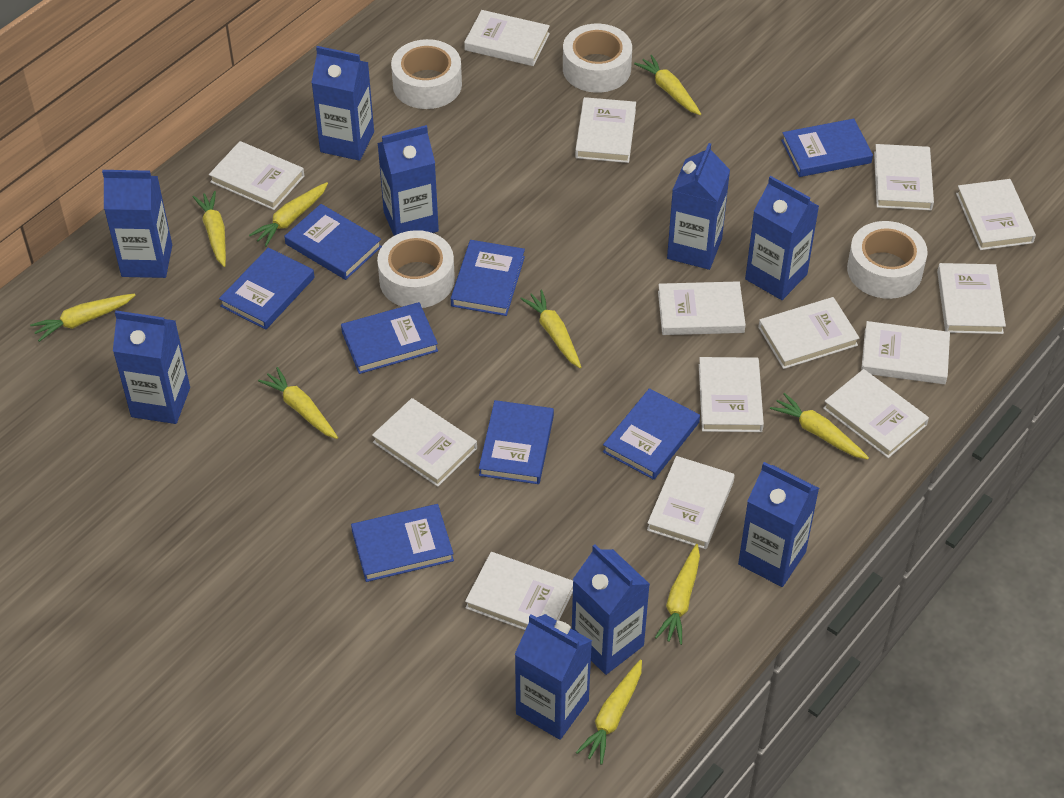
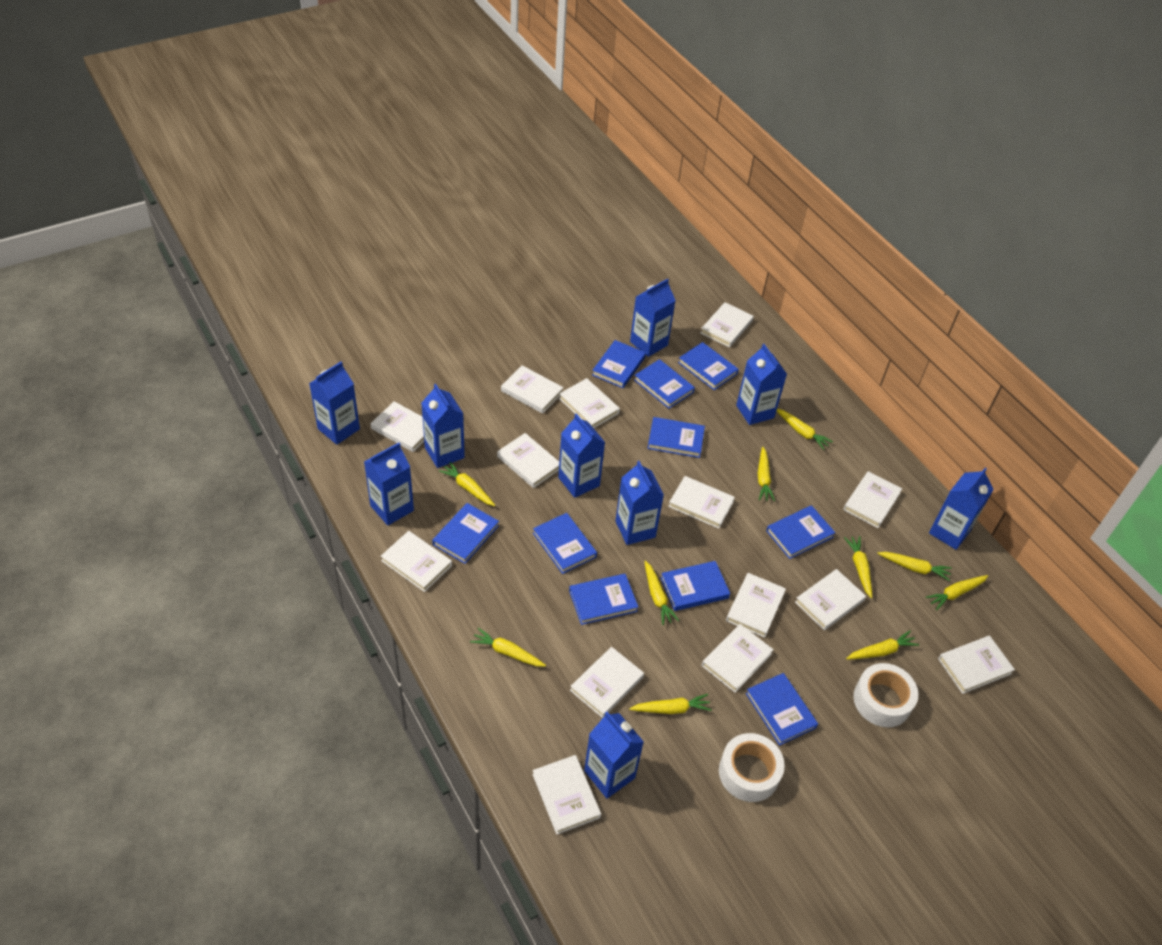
blue book: 8 -> 10
white tape: 4 -> 2
yellow carrot: 9 -> 10

